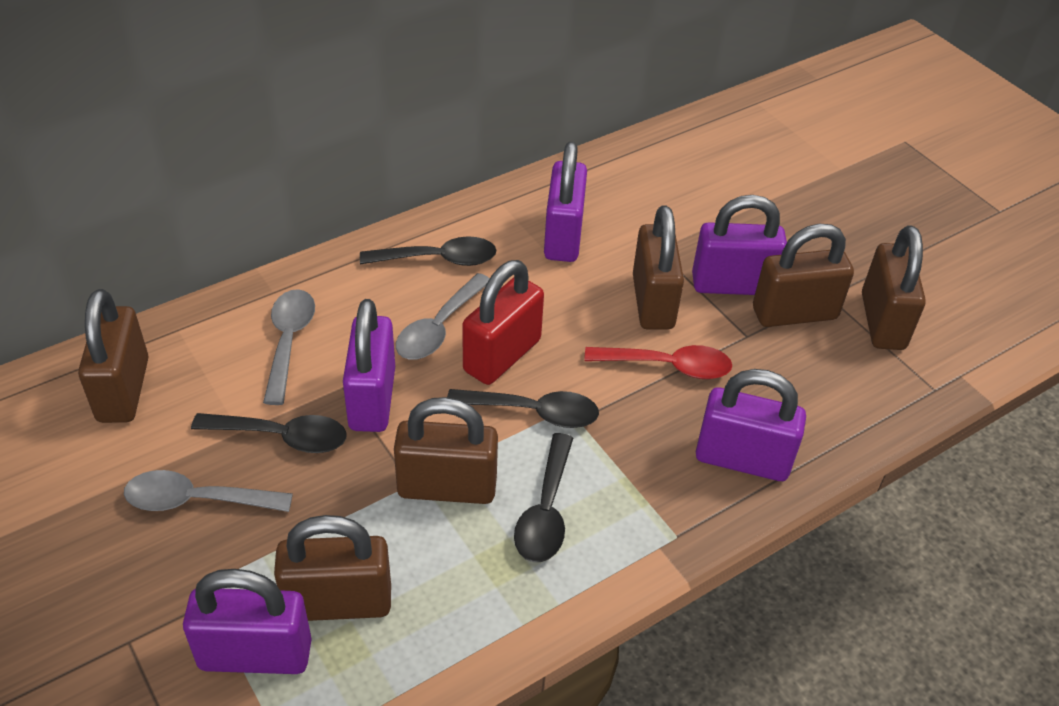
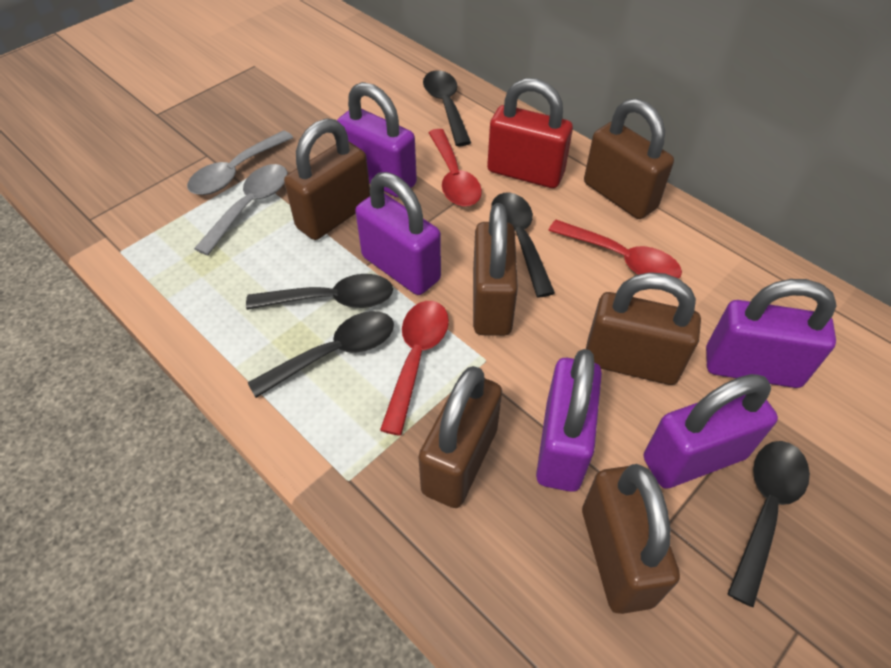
black spoon: 4 -> 5
grey spoon: 3 -> 2
red spoon: 1 -> 3

